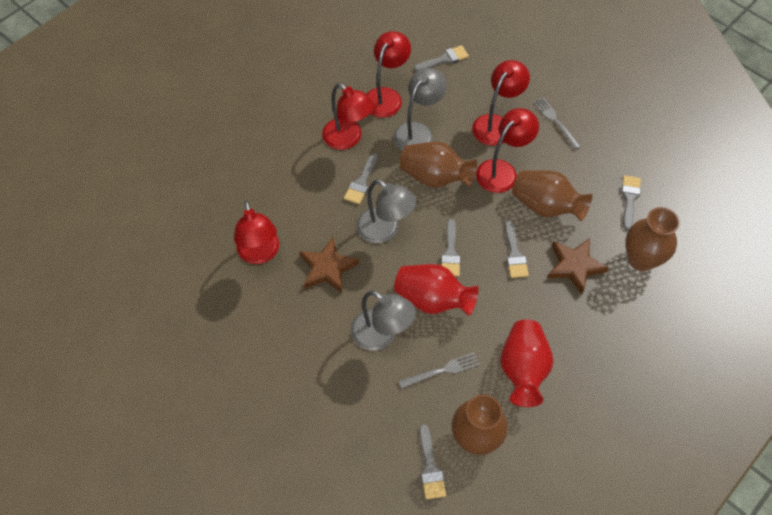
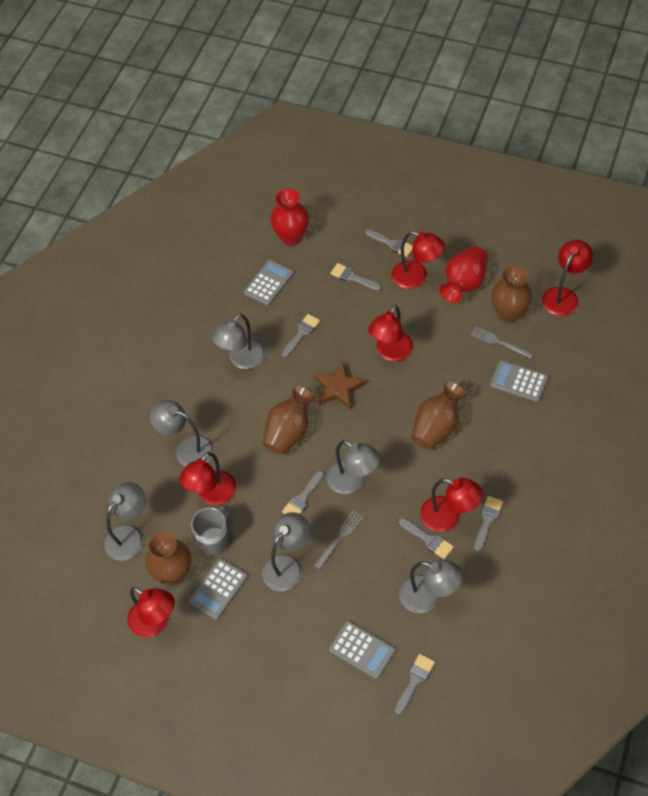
brown star: 2 -> 1
grey brush: 6 -> 7
grey calculator: 0 -> 4
grey lamp: 3 -> 6
grey mug: 0 -> 1
red lamp: 5 -> 6

